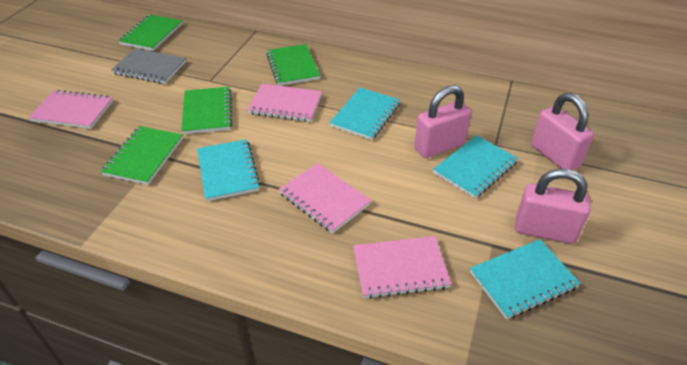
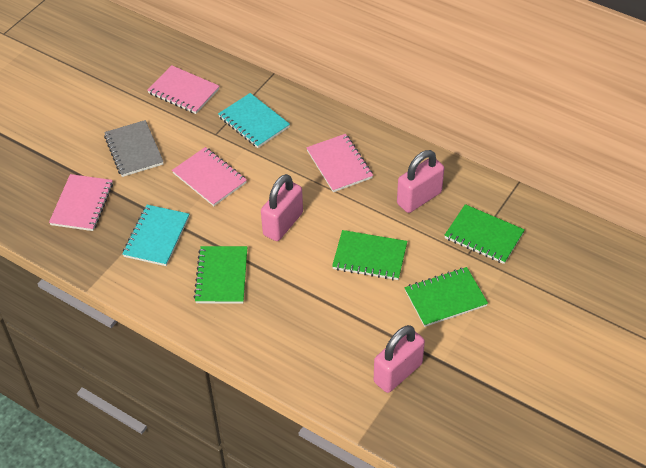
turquoise notebook: 4 -> 2

